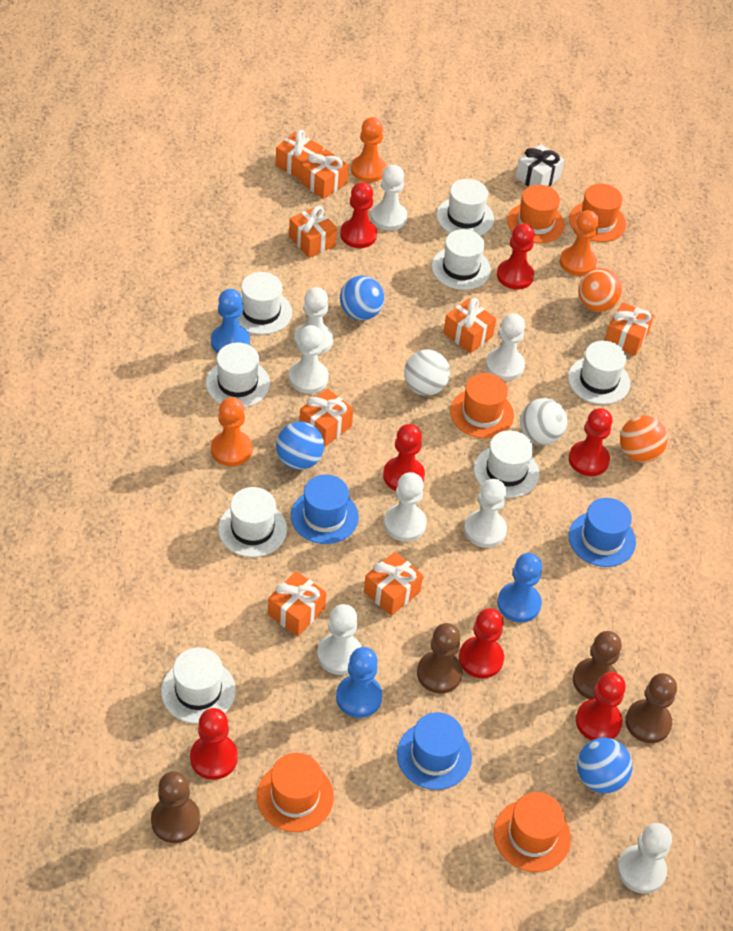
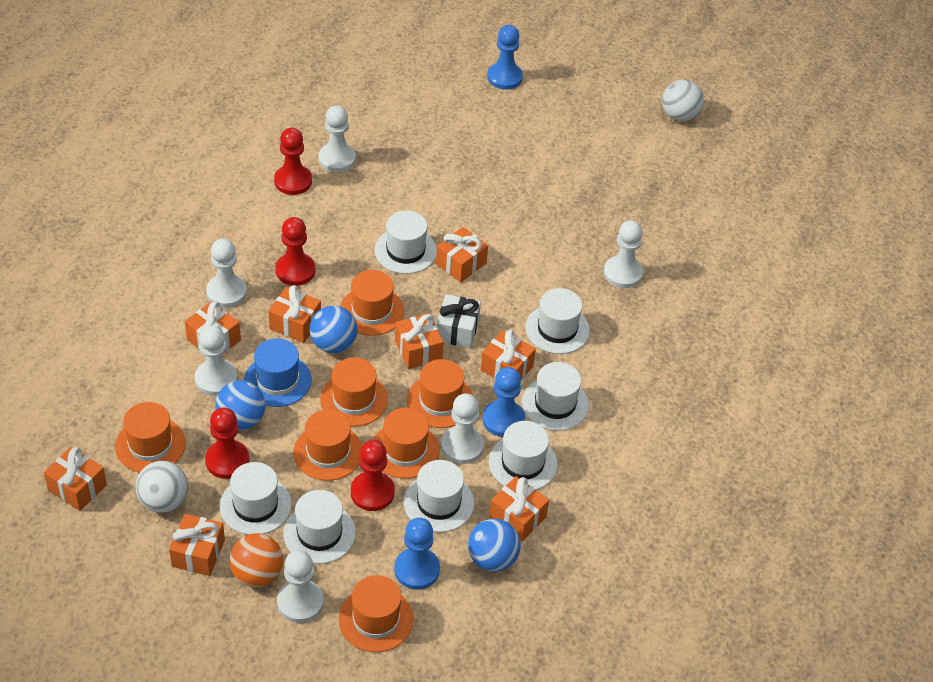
blue hat: 3 -> 1
brown pawn: 4 -> 0
orange ball: 2 -> 1
orange hat: 5 -> 7
orange pawn: 3 -> 0
red pawn: 7 -> 4
white hat: 8 -> 7
white pawn: 8 -> 6

